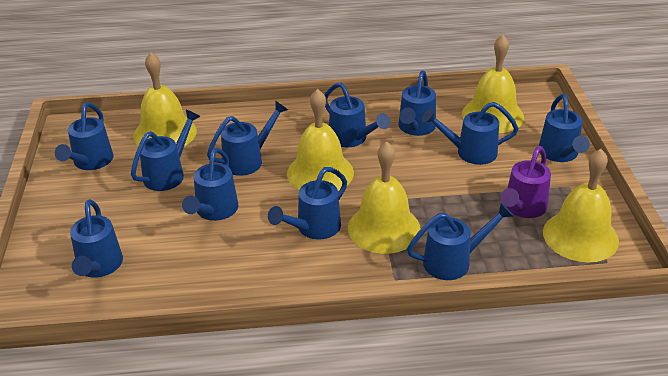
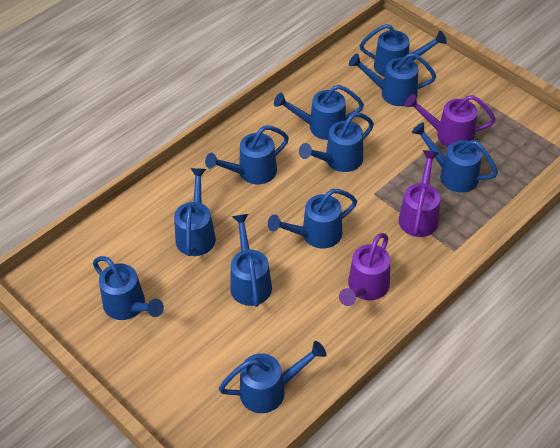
purple watering can: 1 -> 3
yellow bell: 5 -> 0

